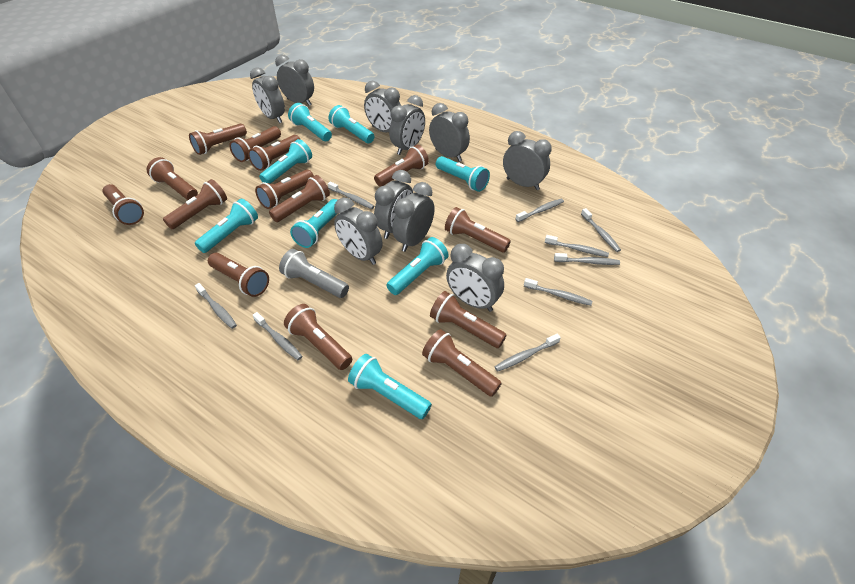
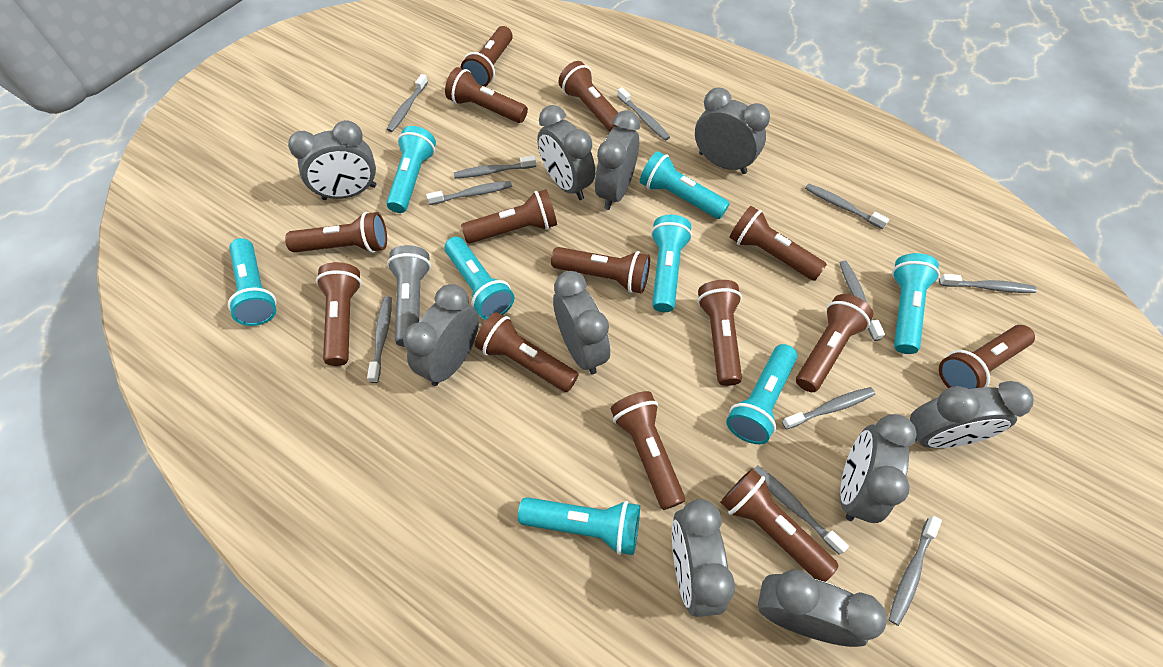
grey toothbrush: 9 -> 11

